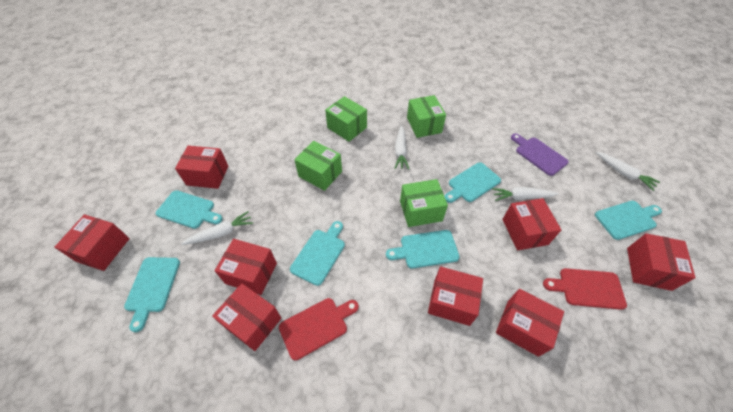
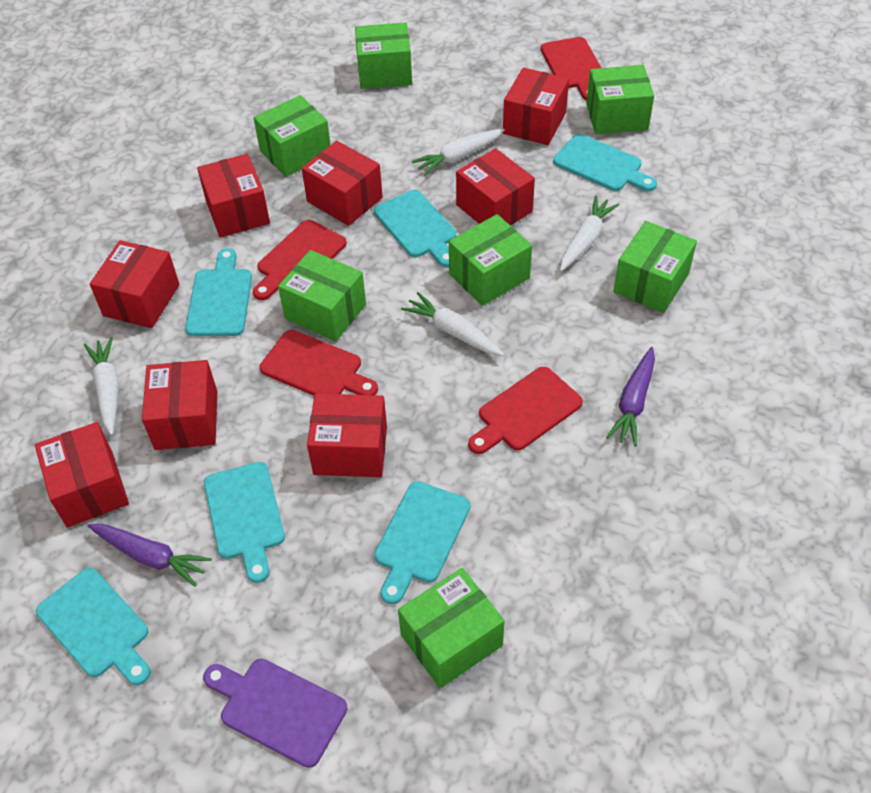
green box: 4 -> 7
purple carrot: 0 -> 2
red cutting board: 2 -> 4

